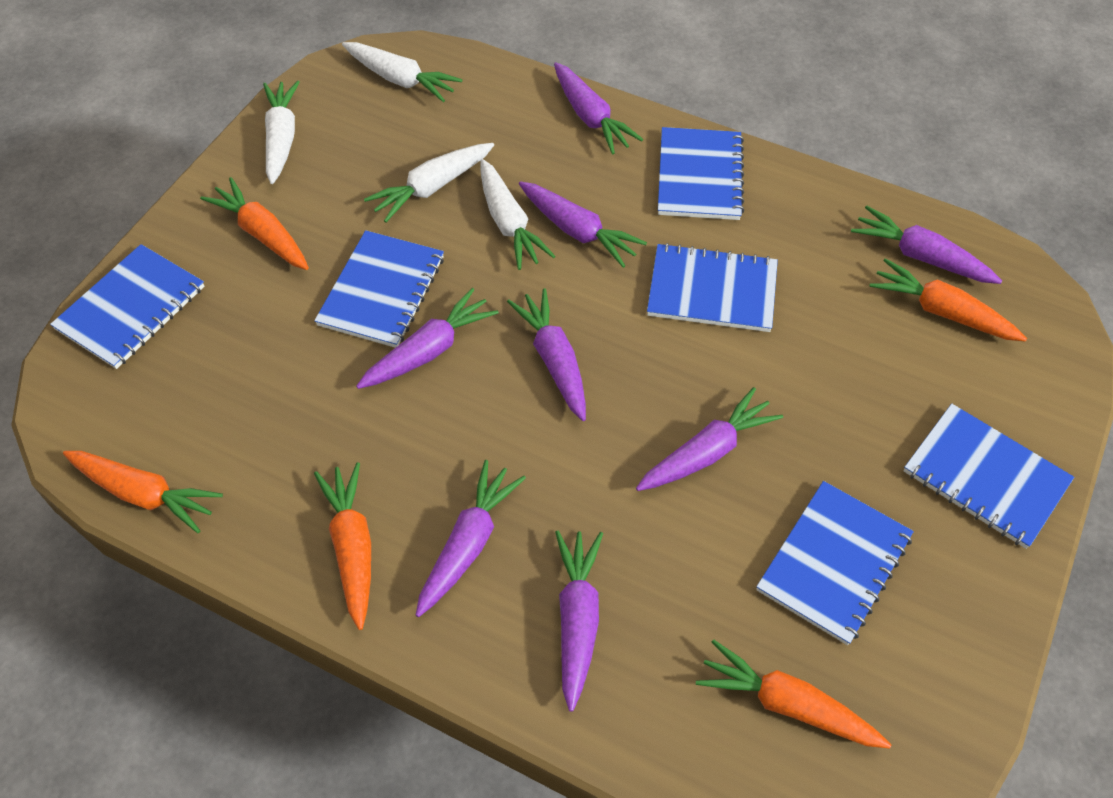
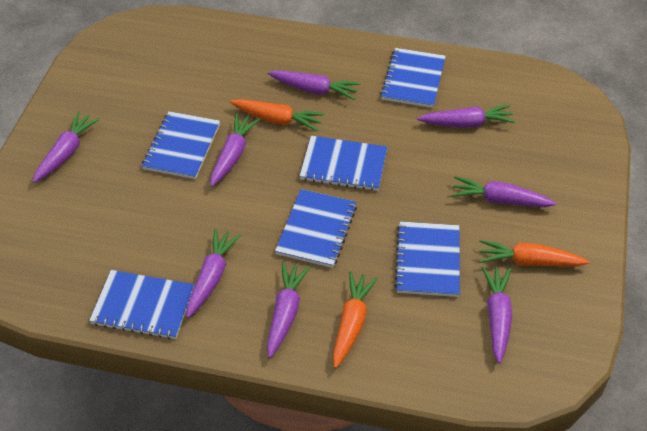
orange carrot: 5 -> 3
white carrot: 4 -> 0

